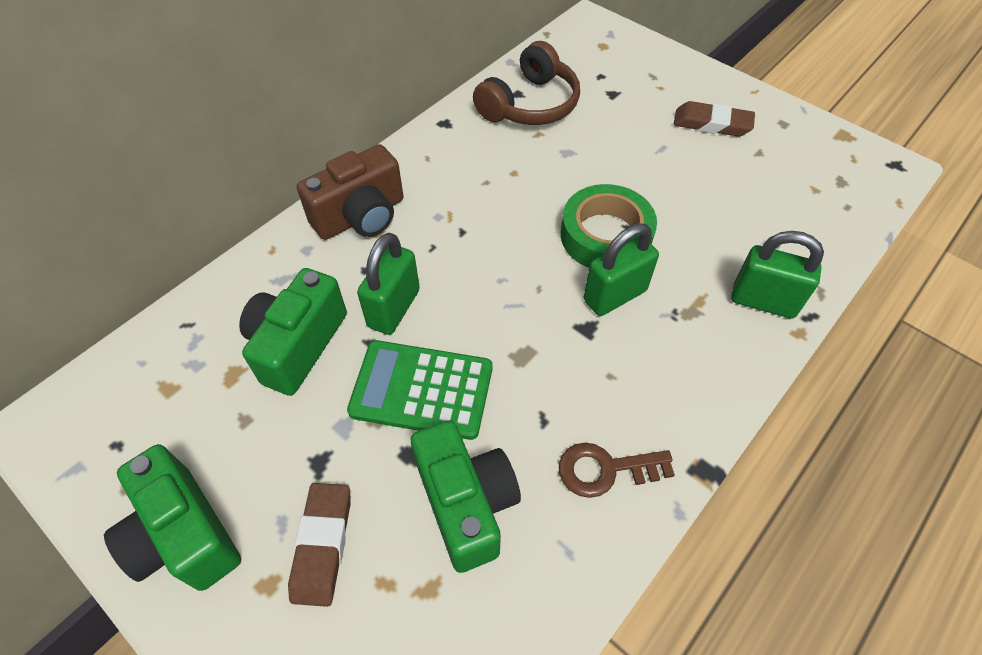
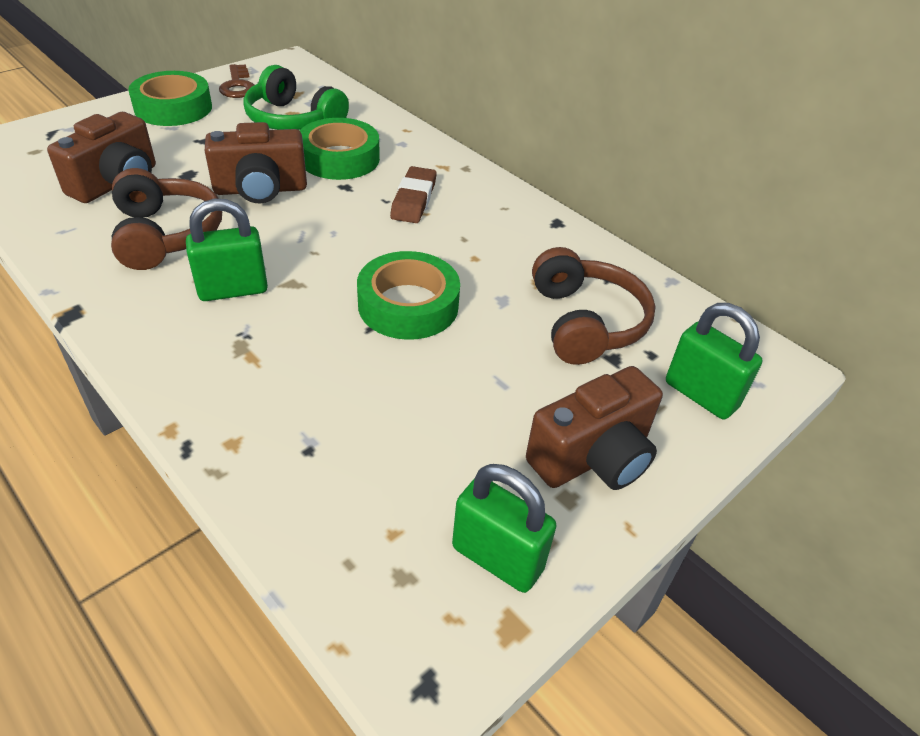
brown camera: 1 -> 3
brown eraser: 2 -> 1
brown headphones: 1 -> 2
green calculator: 1 -> 0
green camera: 3 -> 0
green headphones: 0 -> 1
green tape: 1 -> 3

